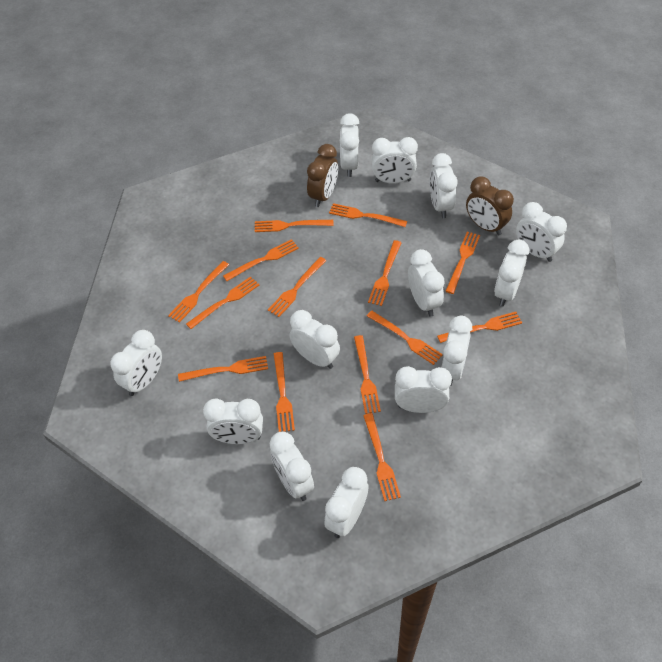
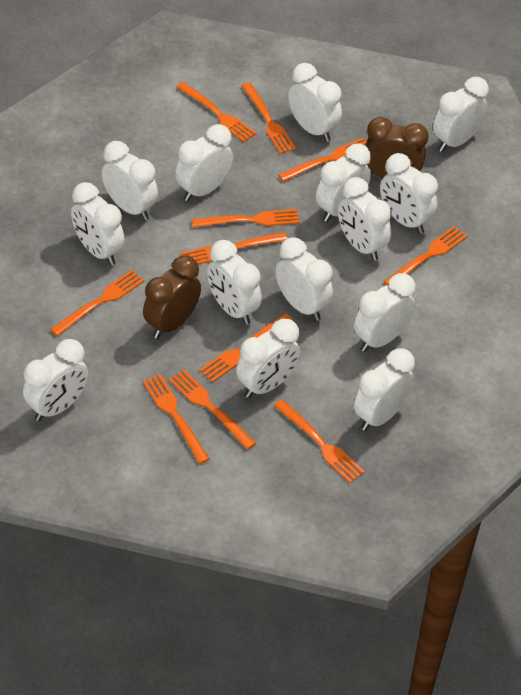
orange fork: 14 -> 11
white clock: 13 -> 14

